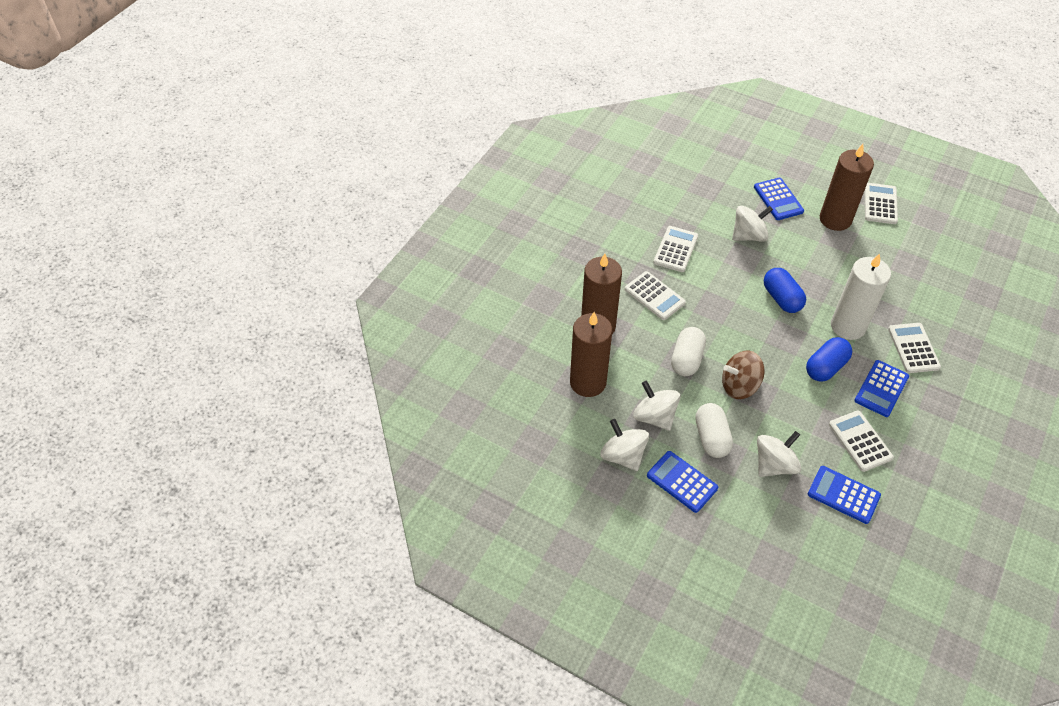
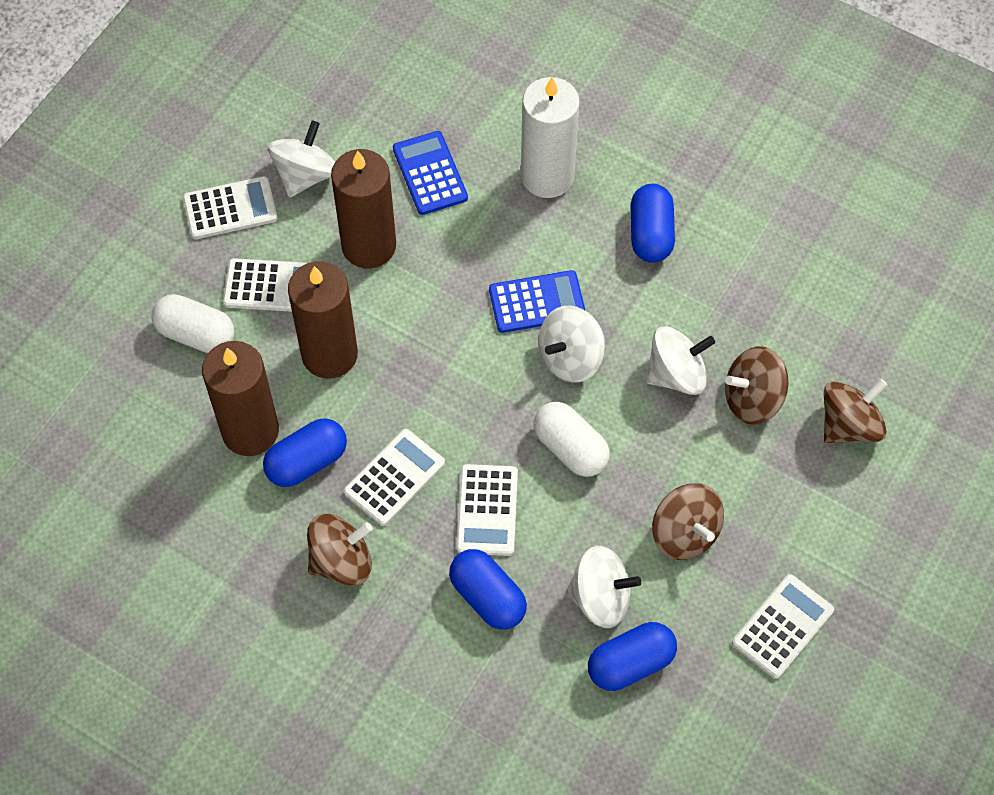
blue calculator: 4 -> 2
blue capsule: 2 -> 4
brown spinning top: 1 -> 4

